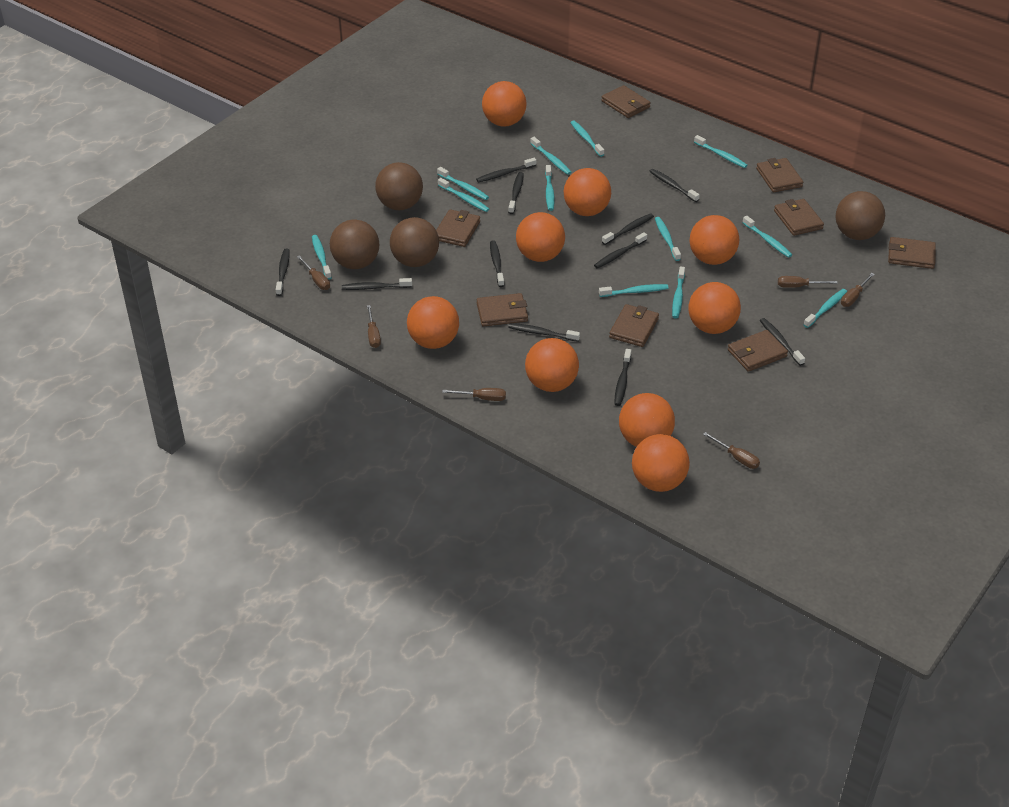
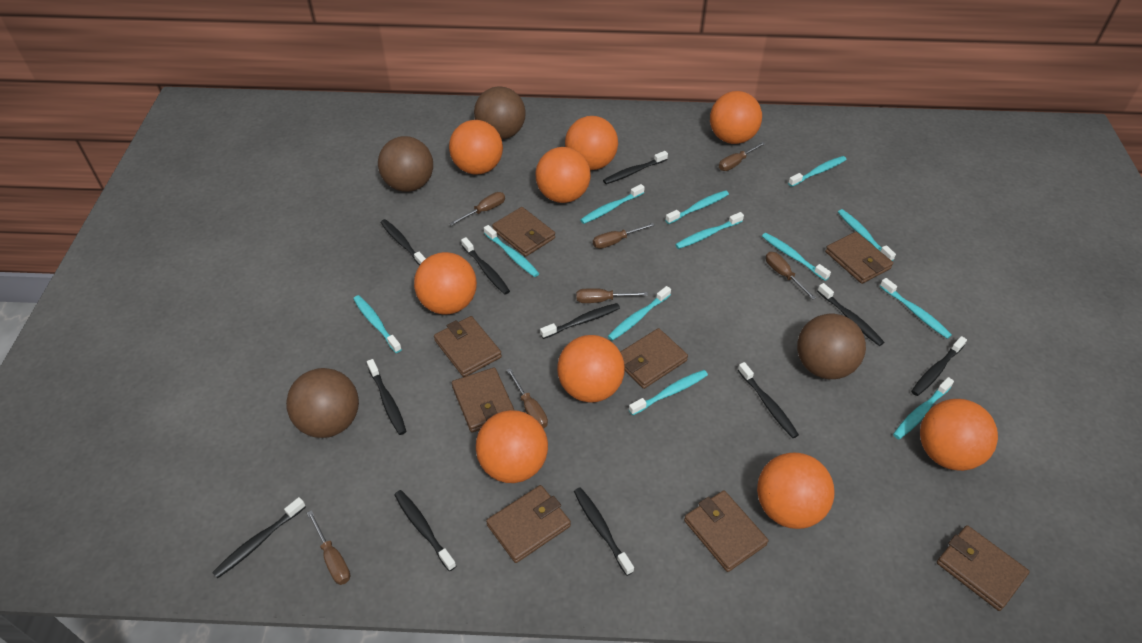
brown screwdriver: 6 -> 7

